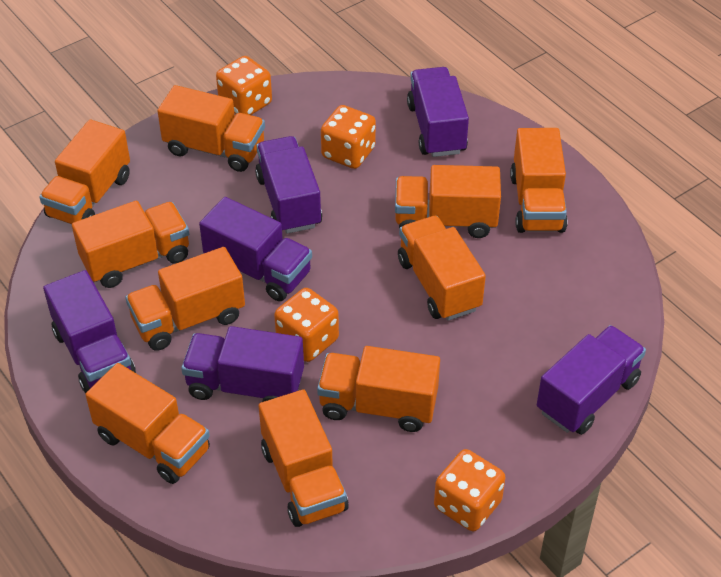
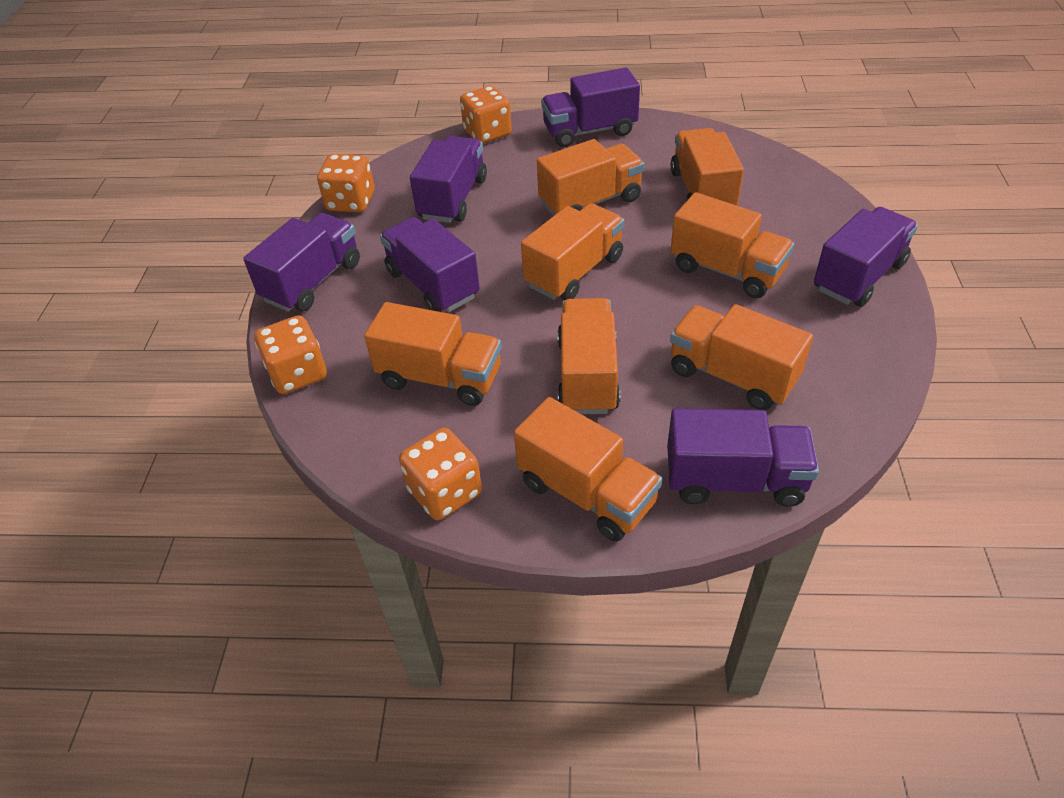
orange truck: 10 -> 8

